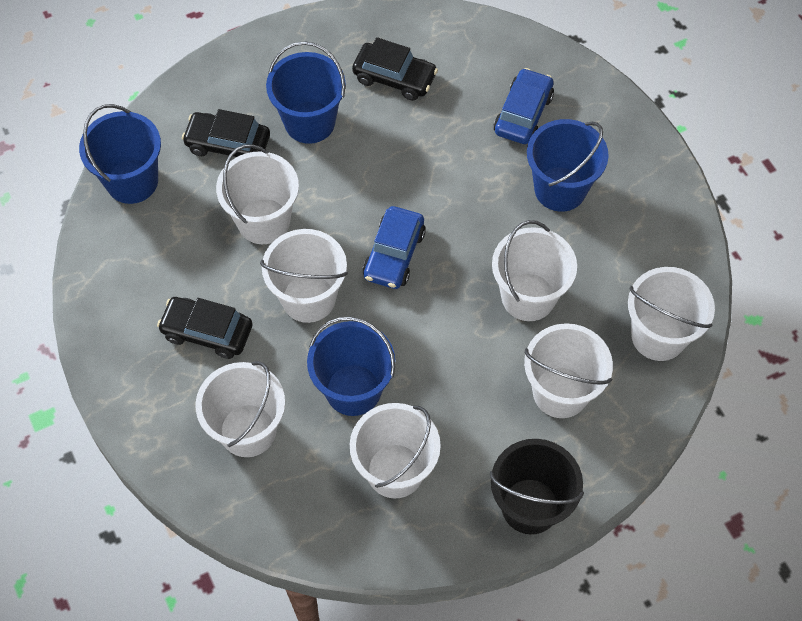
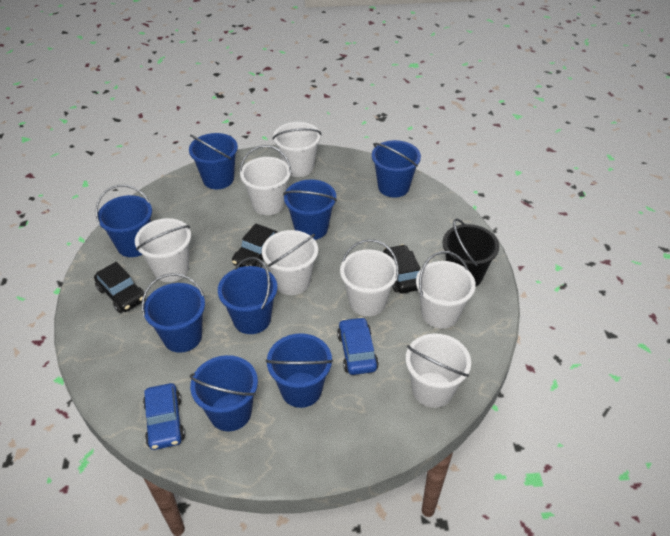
blue bucket: 4 -> 8

